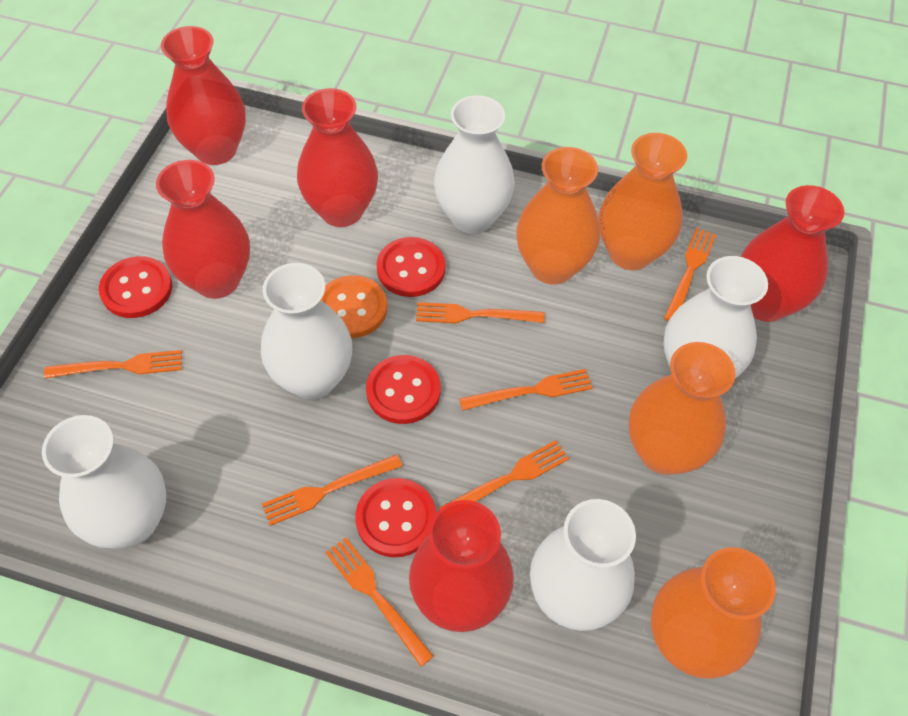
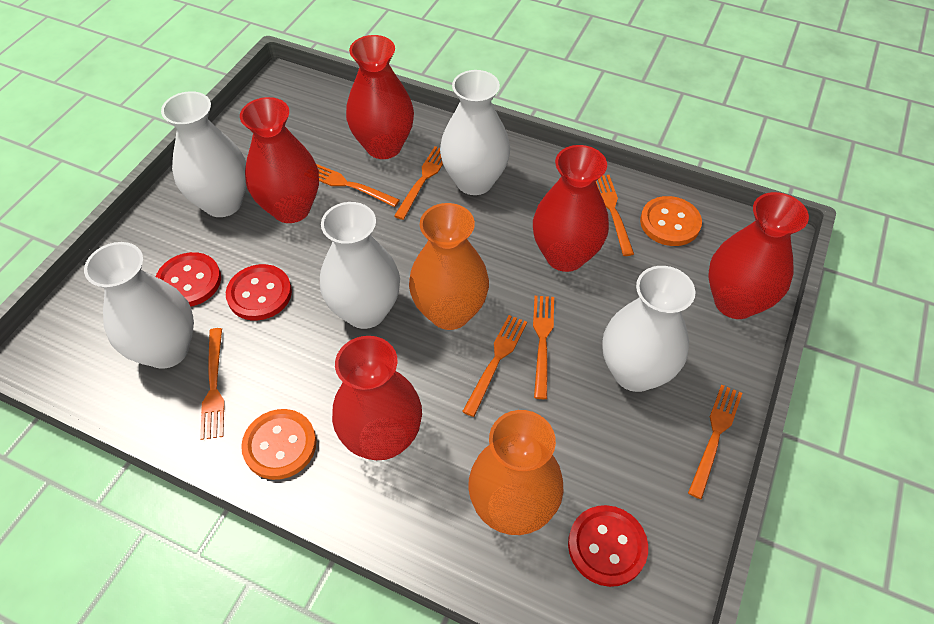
orange button: 1 -> 2
orange vase: 4 -> 2
red button: 4 -> 3

